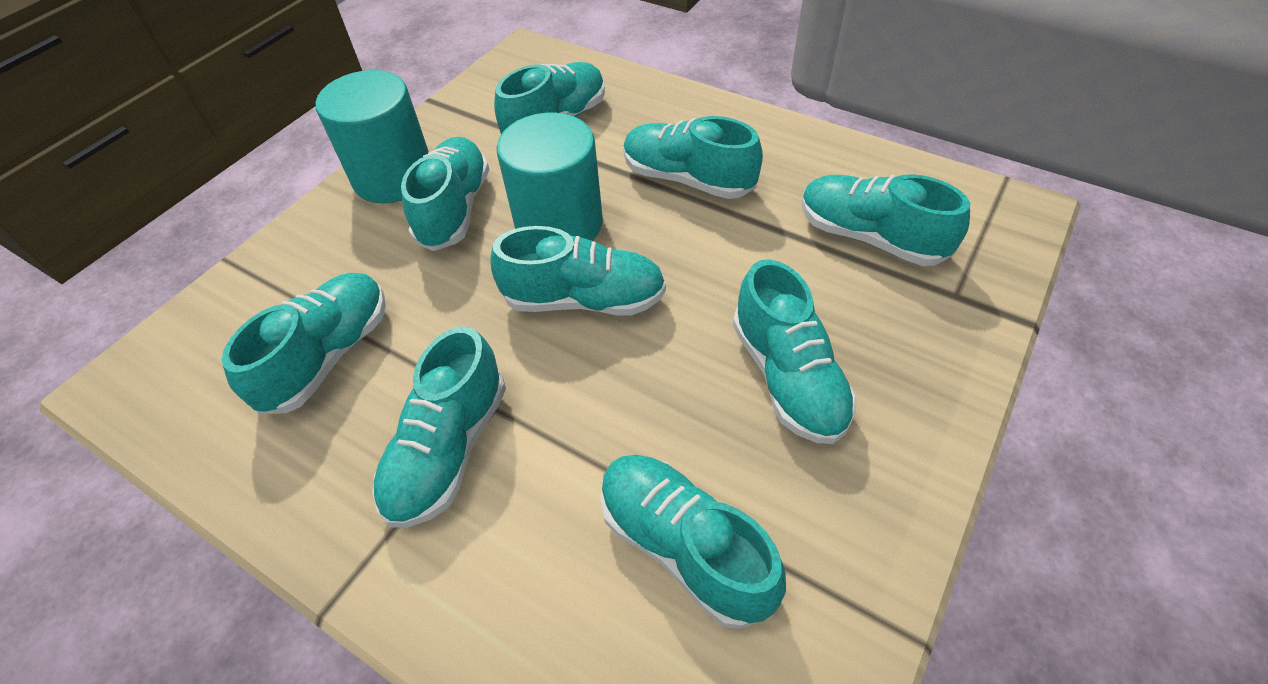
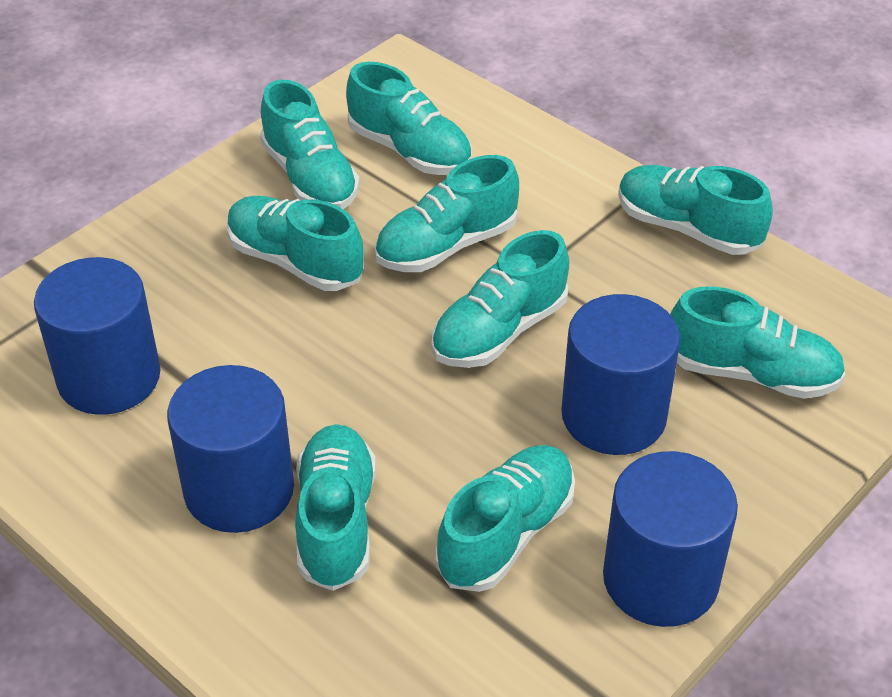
blue cylinder: 0 -> 4
turquoise cylinder: 2 -> 0

